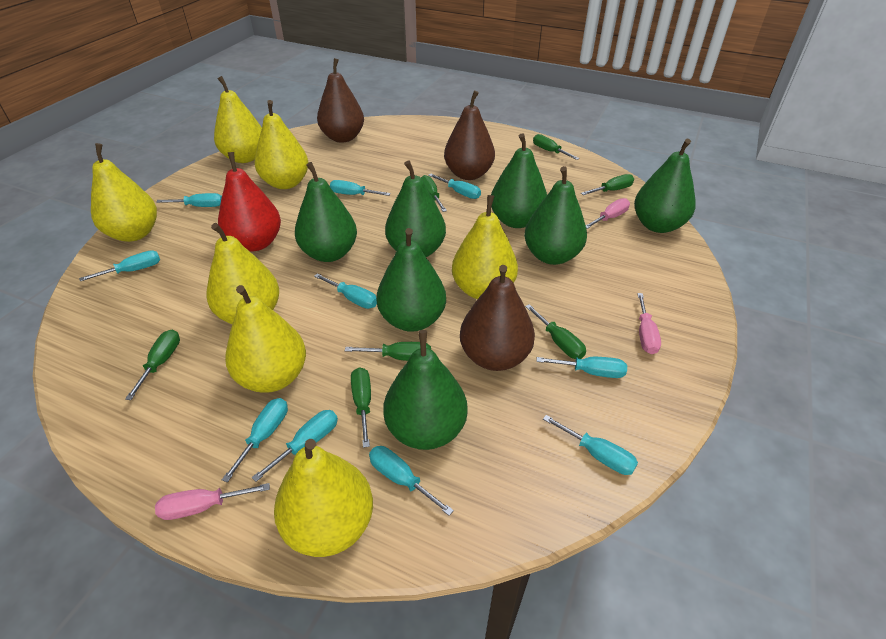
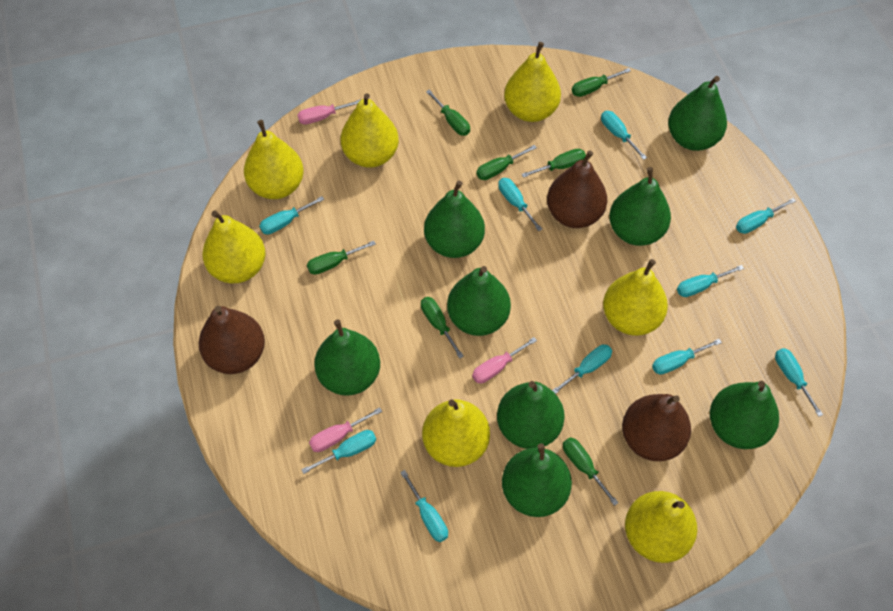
green pear: 7 -> 8
red pear: 1 -> 0

